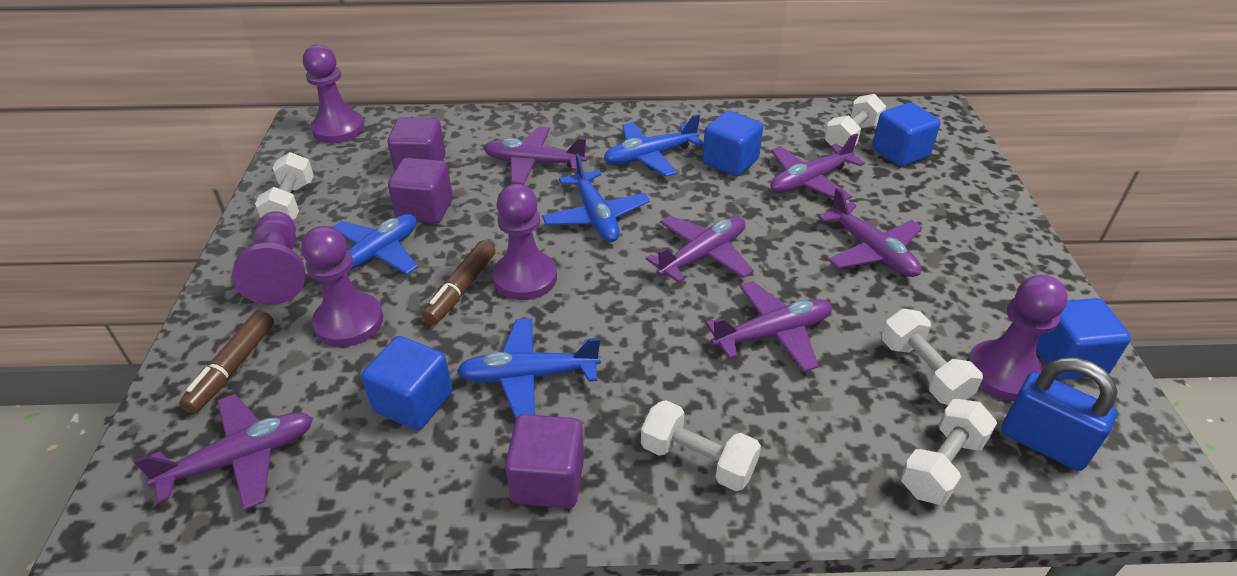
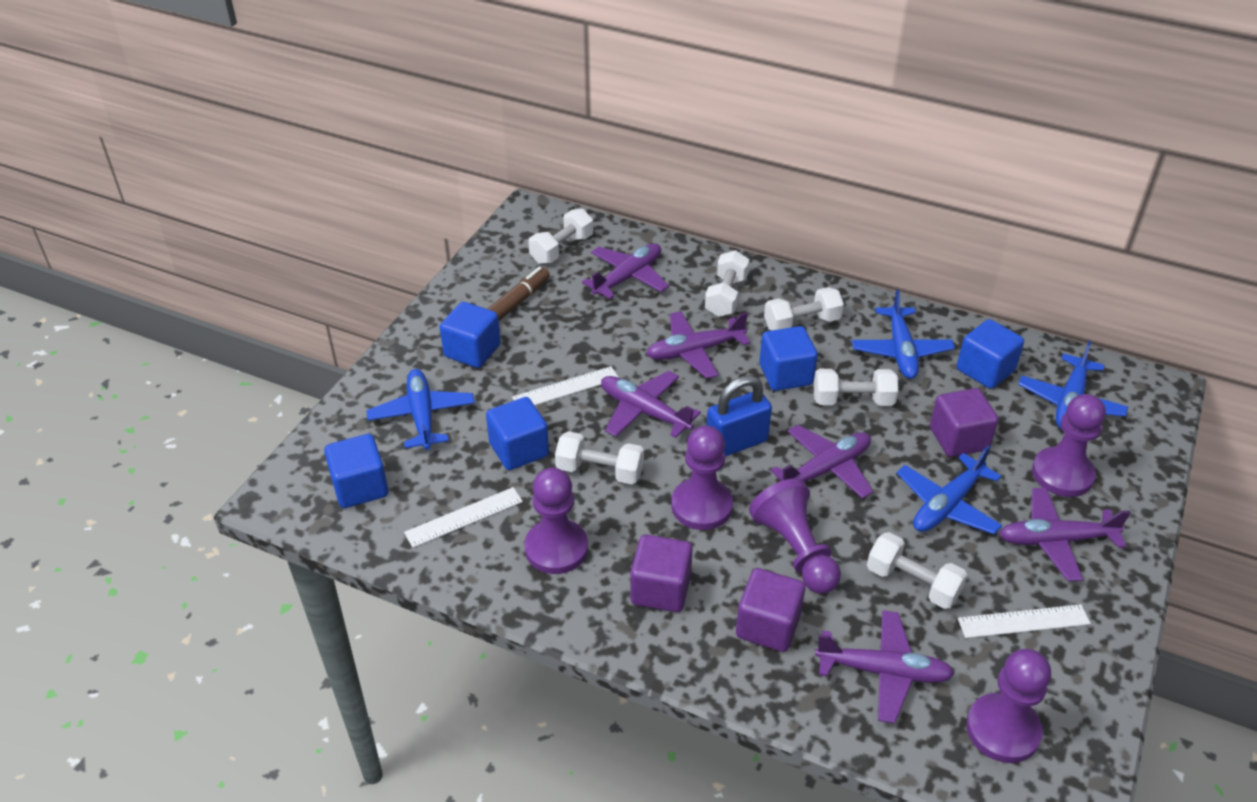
blue cube: 4 -> 5
brown marker: 2 -> 1
white dumbbell: 5 -> 6
white ruler: 0 -> 3

